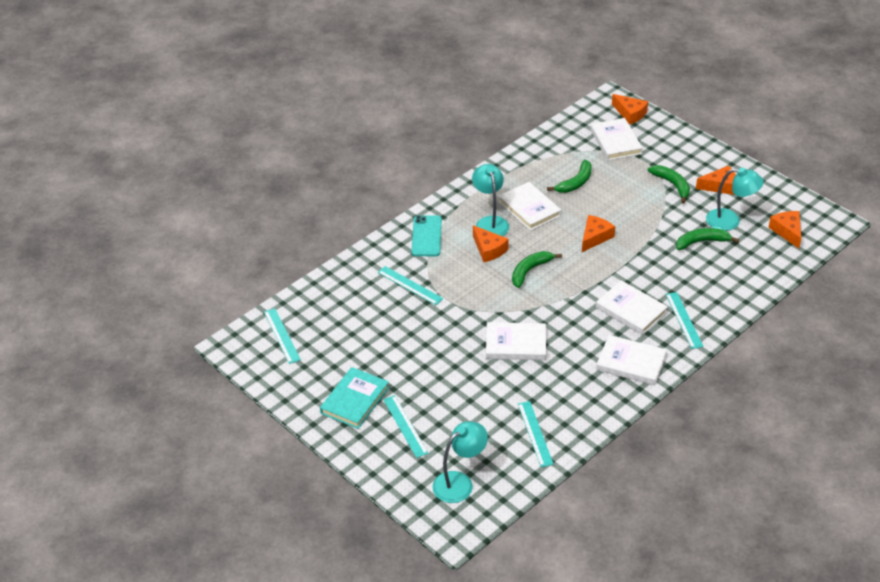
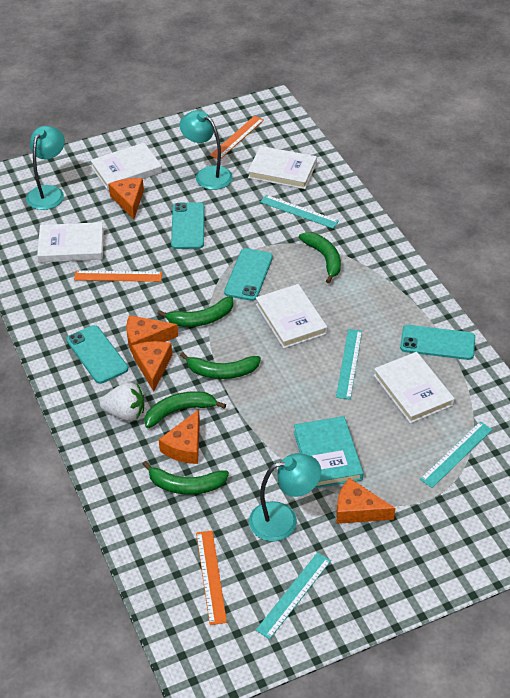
green banana: 4 -> 5
orange ruler: 0 -> 3
turquoise phone: 1 -> 4
turquoise ruler: 5 -> 4
white strawberry: 0 -> 1

